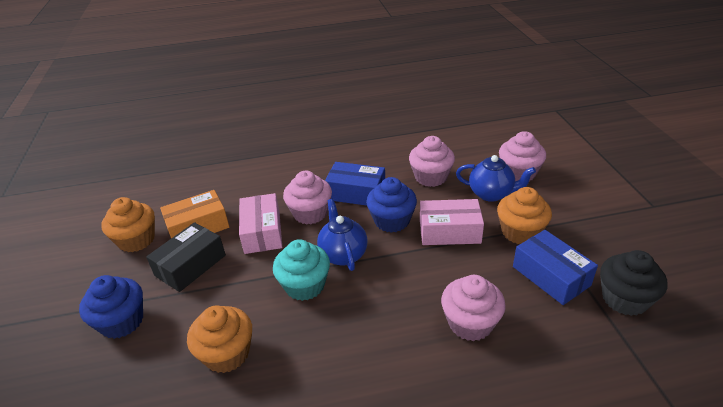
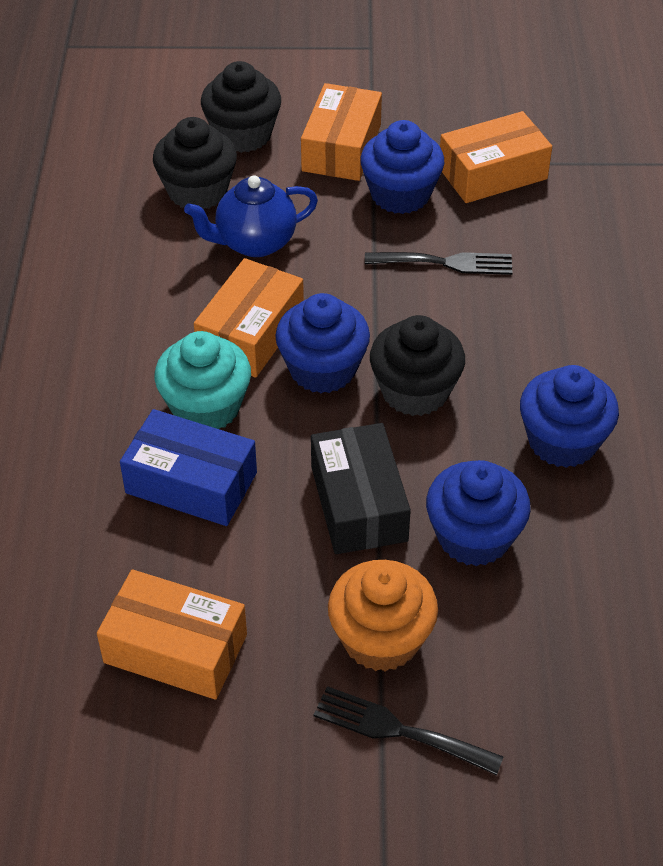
black cupcake: 1 -> 3
black fork: 0 -> 2
blue box: 2 -> 1
blue cupcake: 2 -> 4
blue teapot: 2 -> 1
orange box: 1 -> 4
orange cupcake: 3 -> 1
pink box: 2 -> 0
pink cupcake: 4 -> 0

